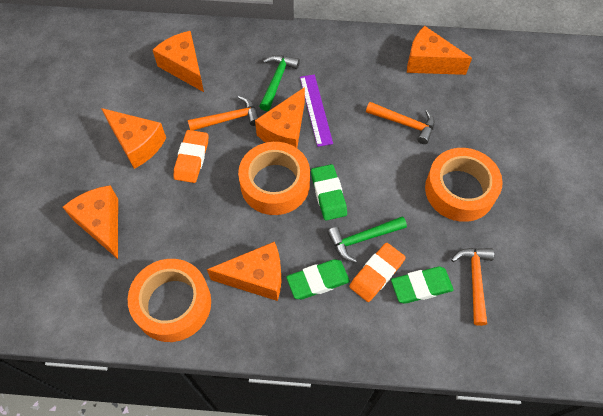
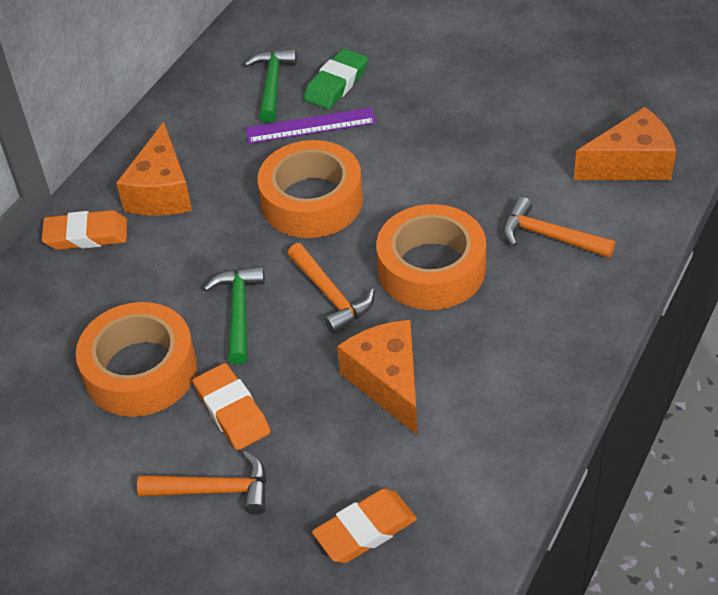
green eraser: 3 -> 1
orange cheese: 6 -> 3
orange eraser: 2 -> 3

